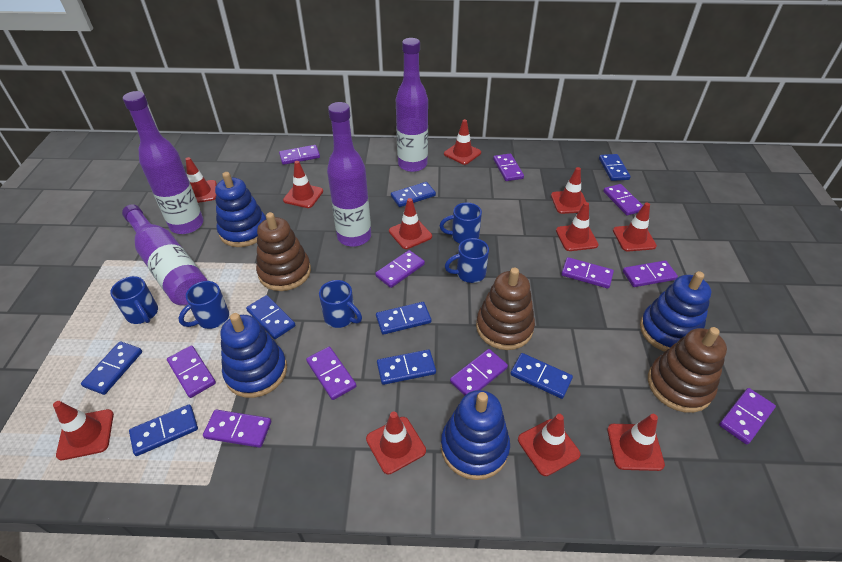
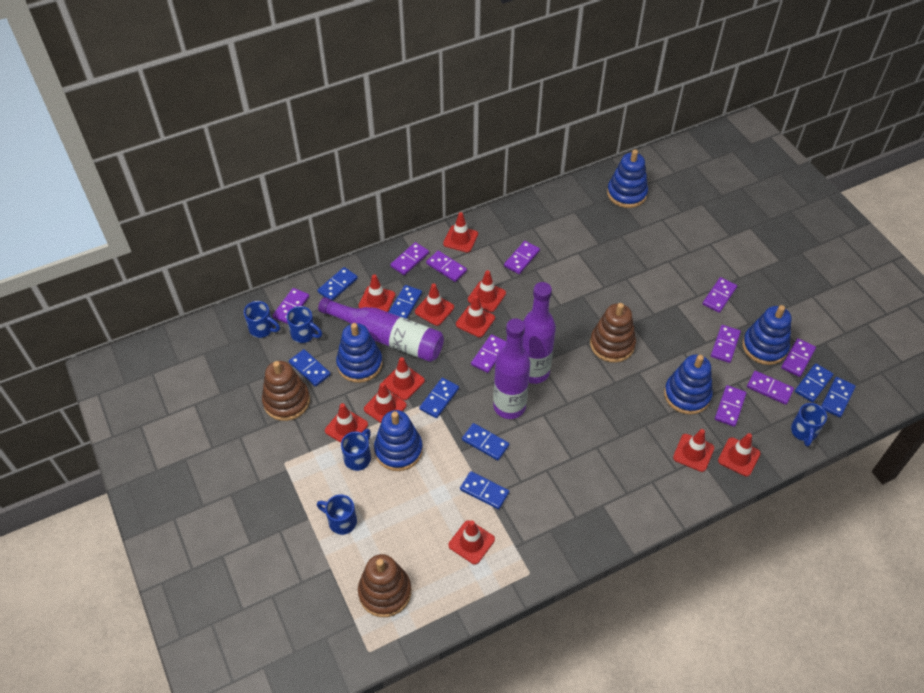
blue stacking toy: 4 -> 5
purple bottle: 4 -> 3
purple domino: 11 -> 10

